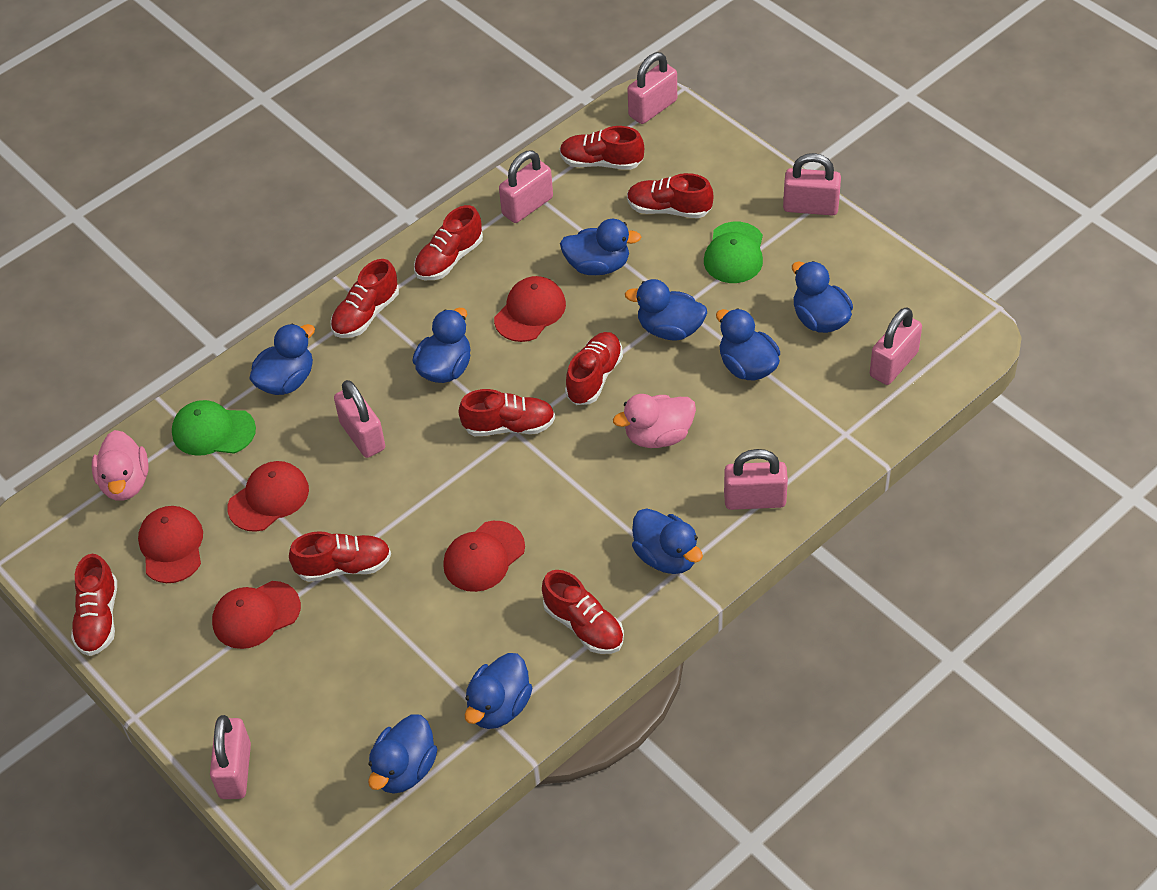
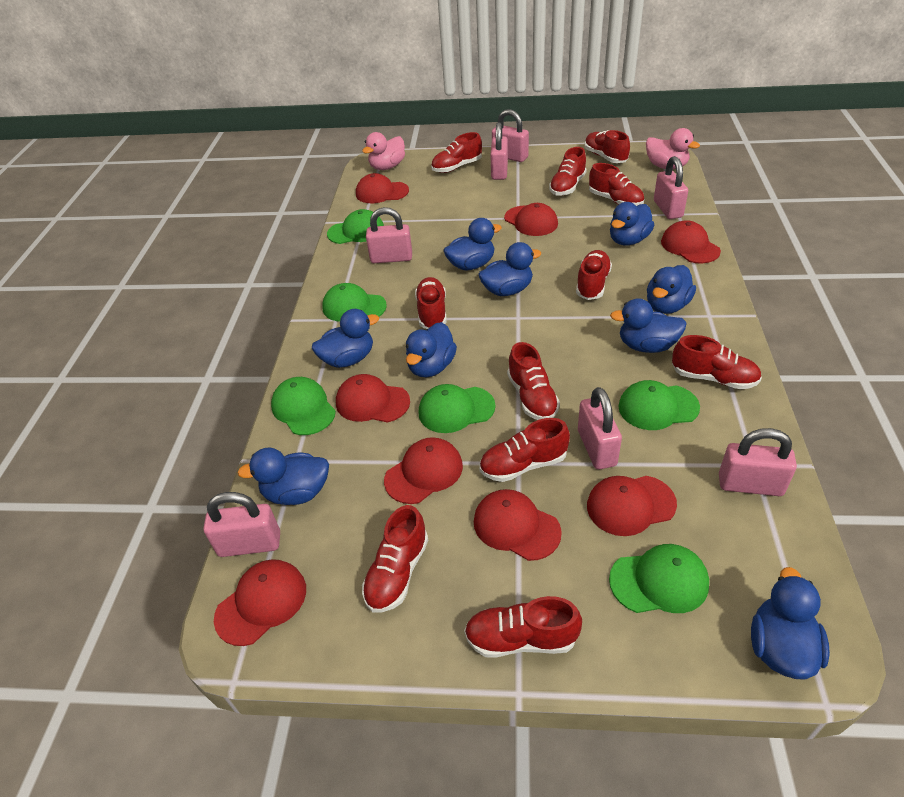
green cap: 2 -> 6
red cap: 5 -> 8
red shoe: 9 -> 11

